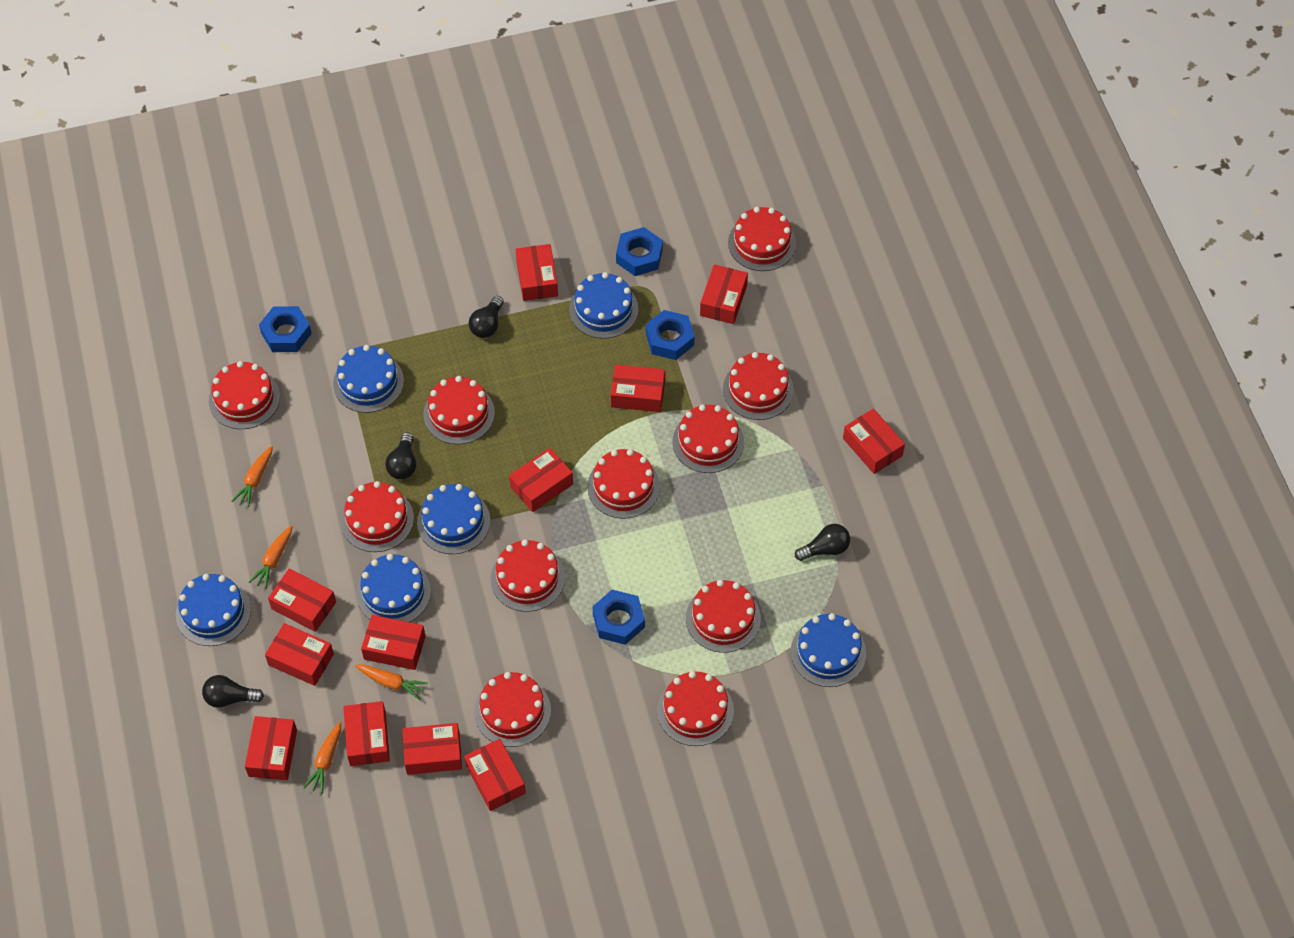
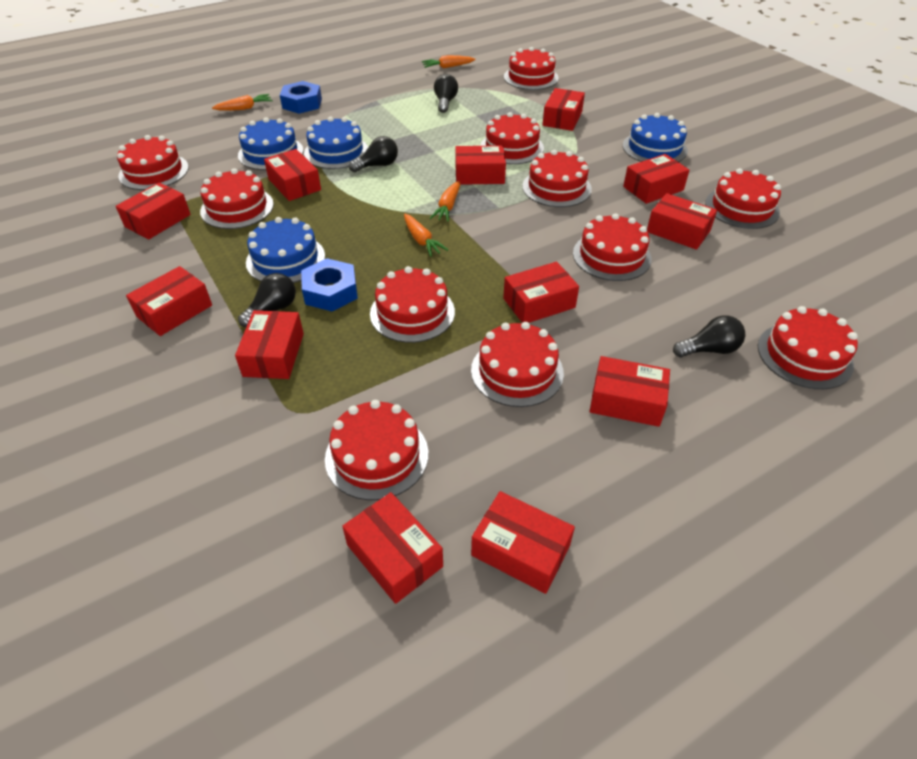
blue cake: 6 -> 4
blue nut: 4 -> 2

